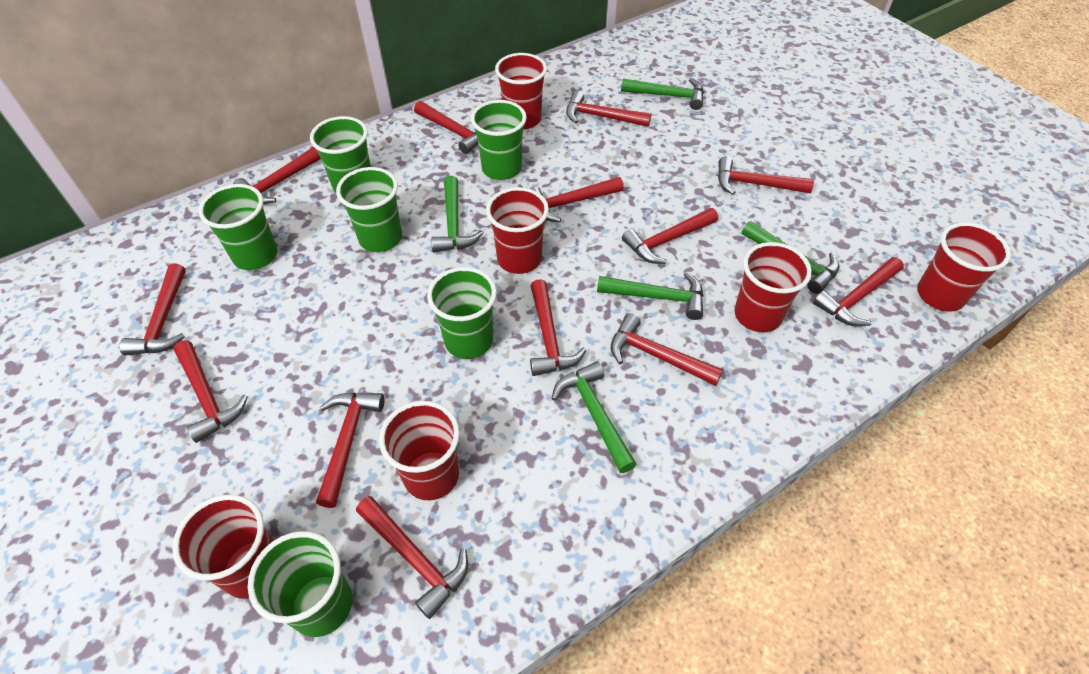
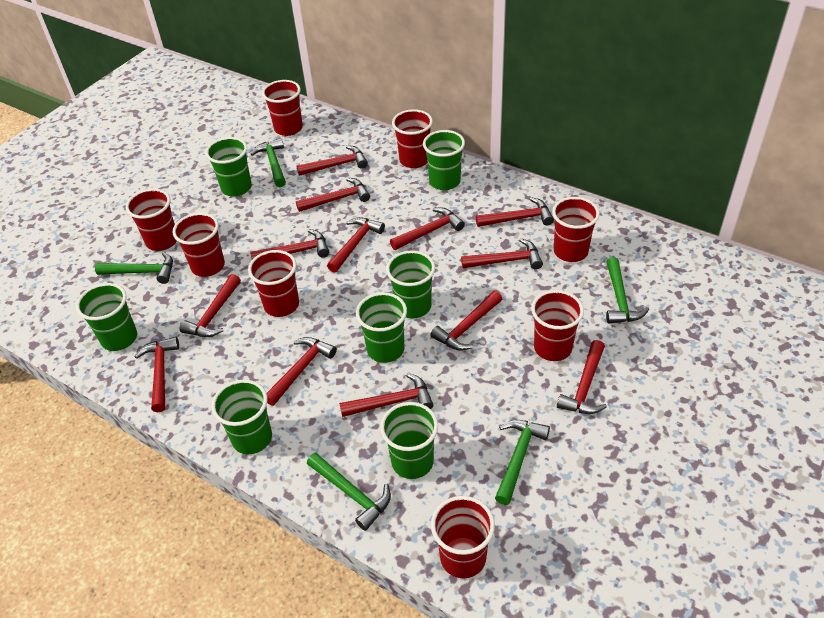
green cup: 6 -> 7
red cup: 6 -> 8

